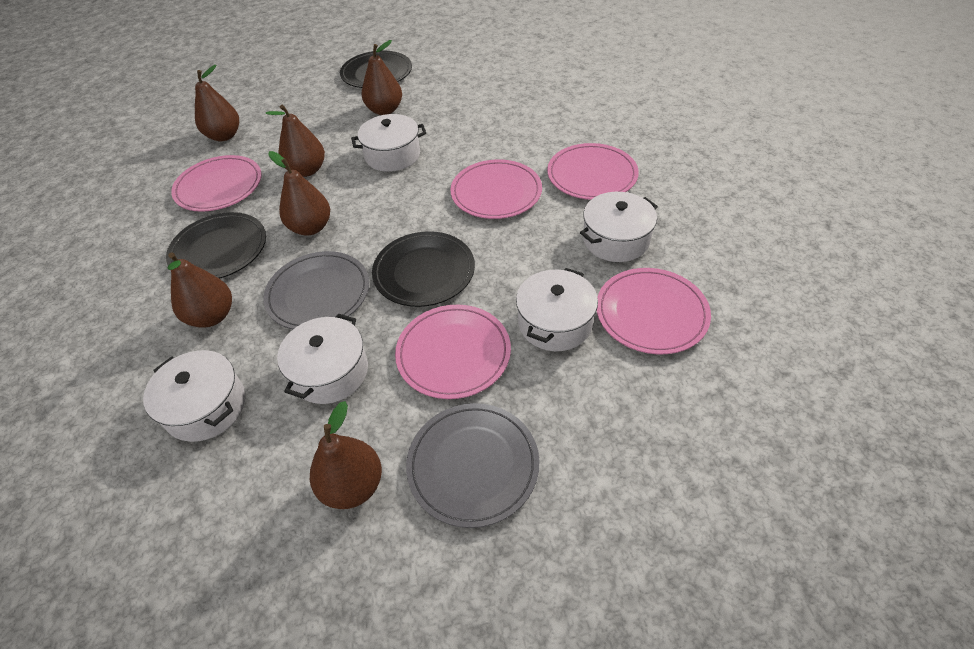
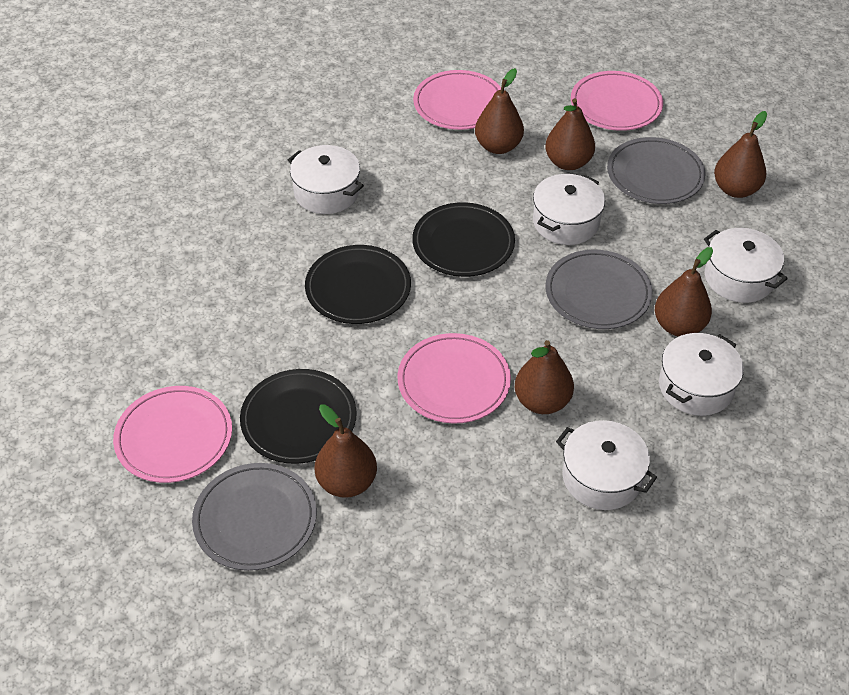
grey plate: 2 -> 3
pink plate: 5 -> 4

